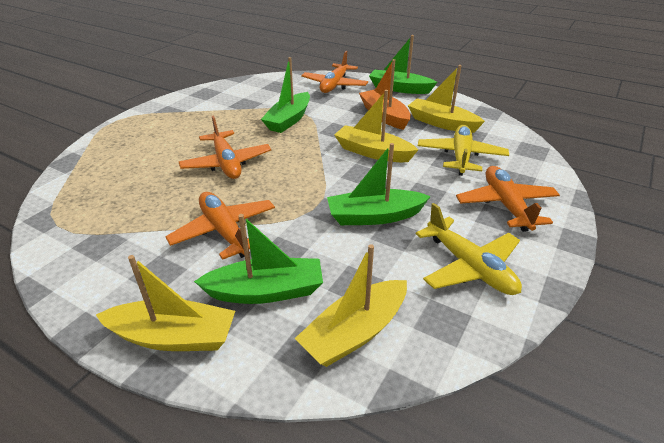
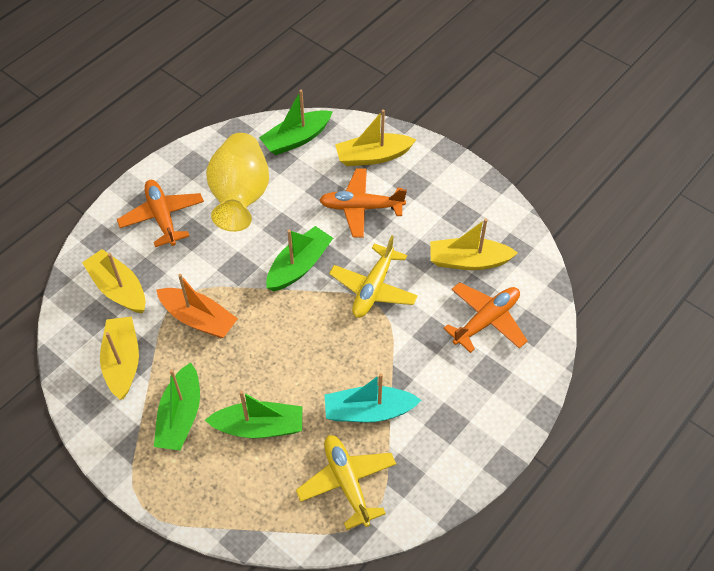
orange plane: 4 -> 3
turquoise boat: 0 -> 1
yellow vase: 0 -> 1

